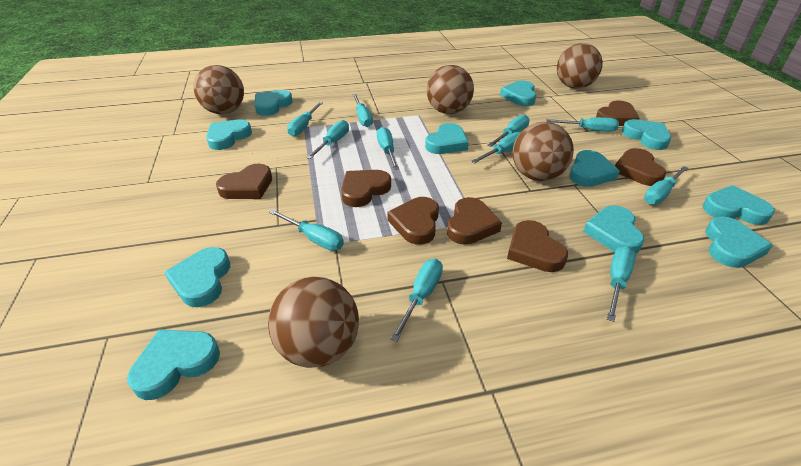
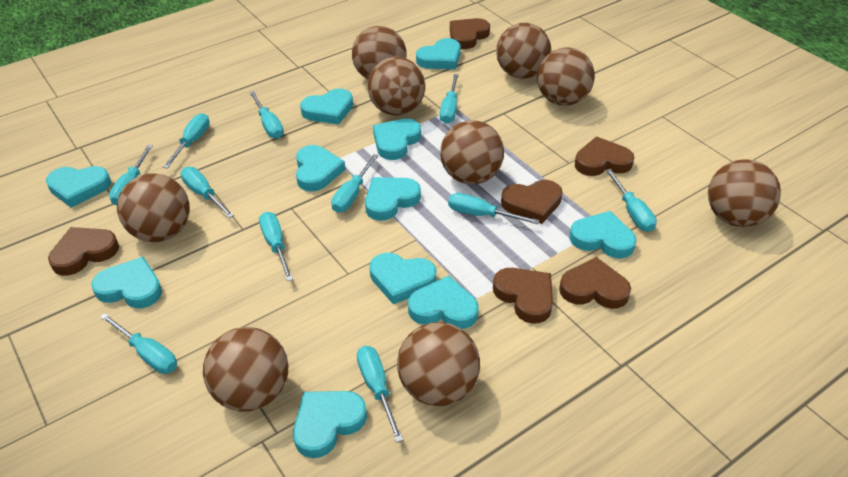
brown ball: 5 -> 9
brown heart: 7 -> 6

